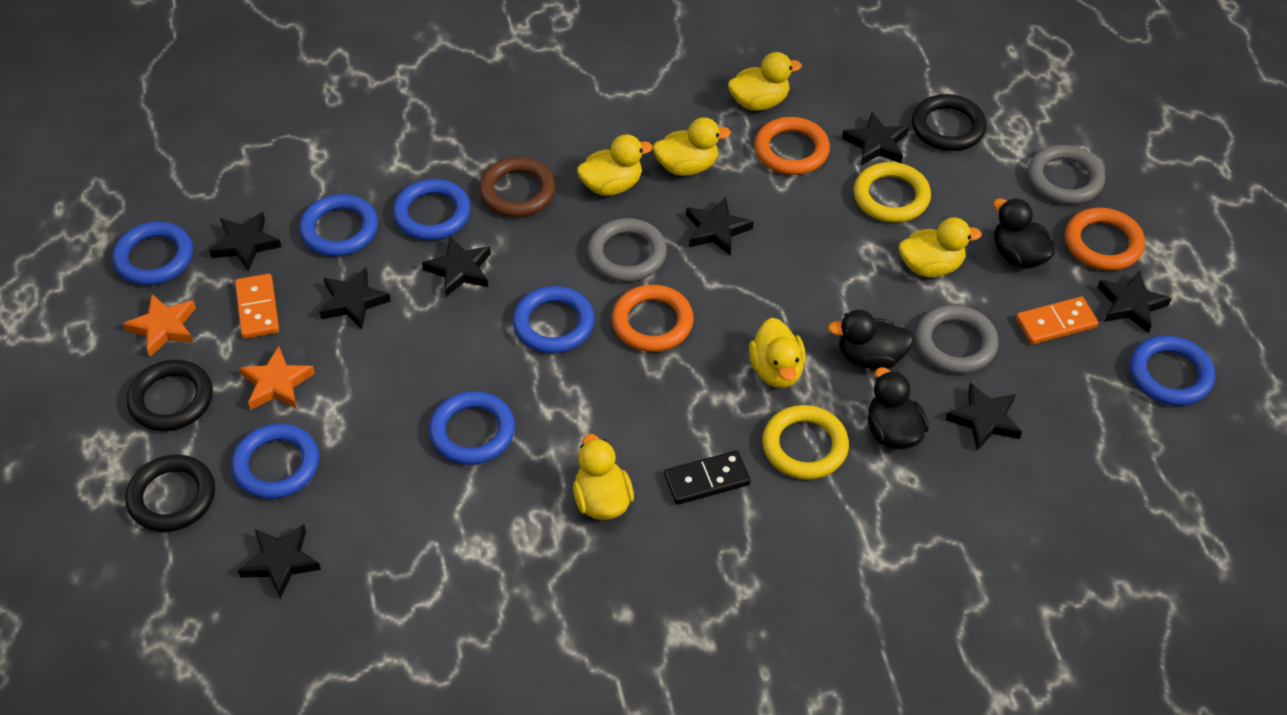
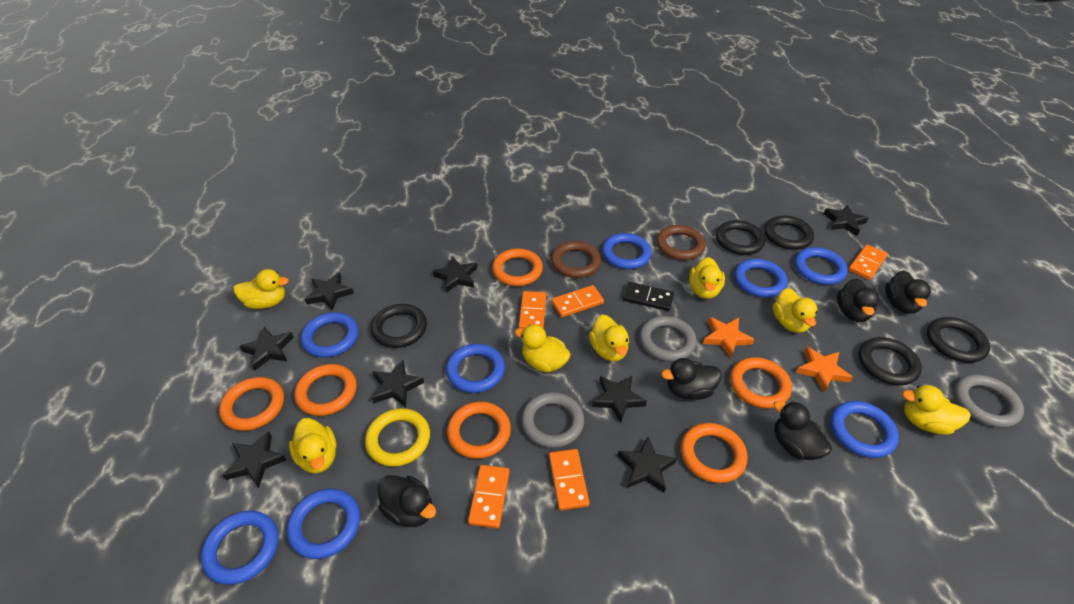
black duck: 3 -> 5
black ring: 3 -> 5
blue ring: 7 -> 8
brown ring: 1 -> 2
orange domino: 2 -> 5
orange ring: 3 -> 6
yellow duck: 6 -> 7
yellow ring: 2 -> 1

